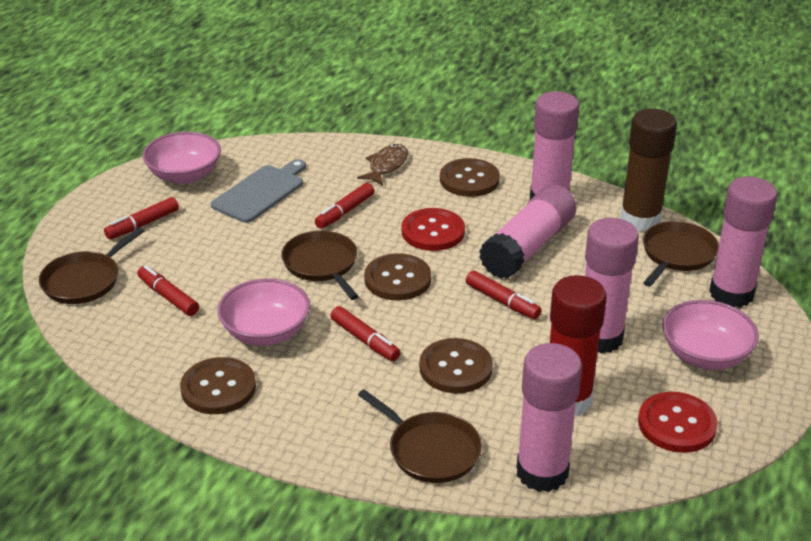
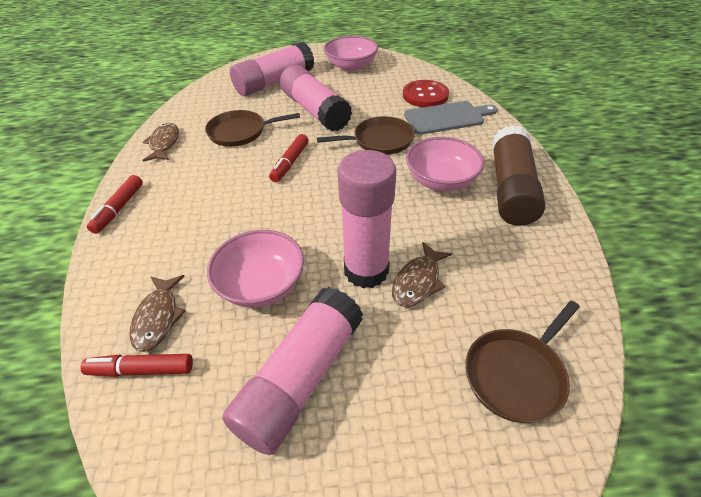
brown button: 4 -> 0
brown fish: 1 -> 3
brown pan: 4 -> 3
pink glue stick: 5 -> 4
red button: 2 -> 1
red glue stick: 1 -> 0
red marker: 5 -> 3

